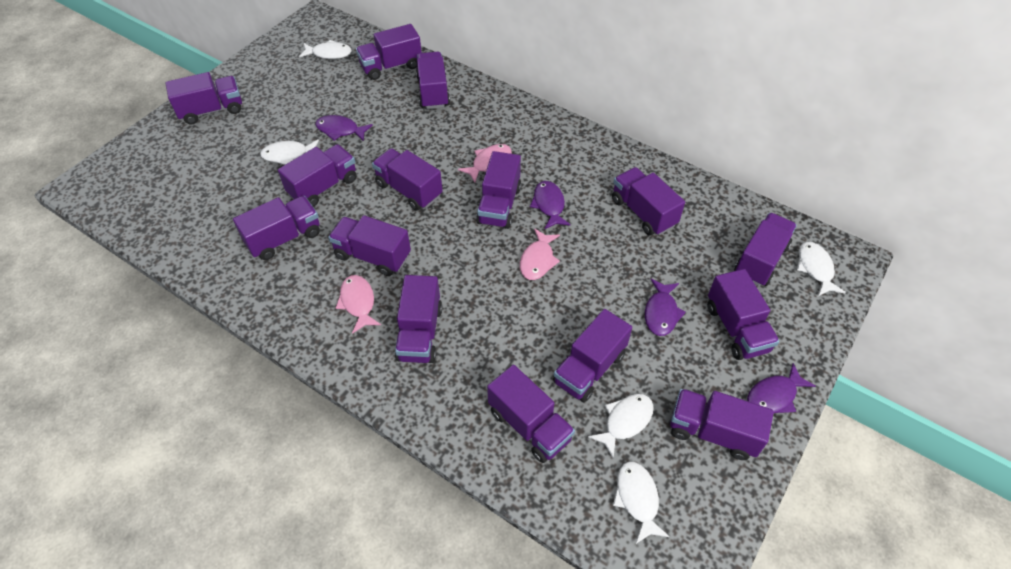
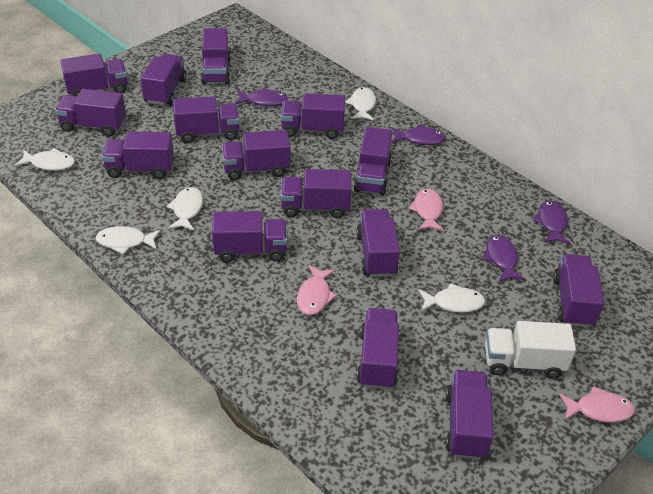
white truck: 0 -> 1

